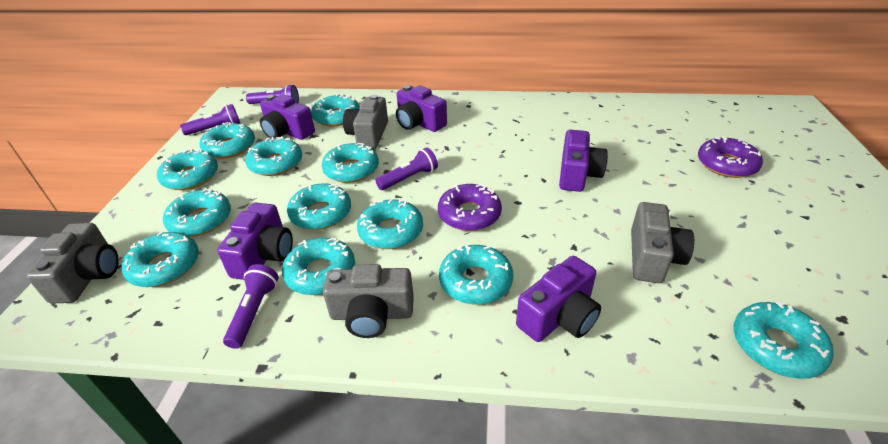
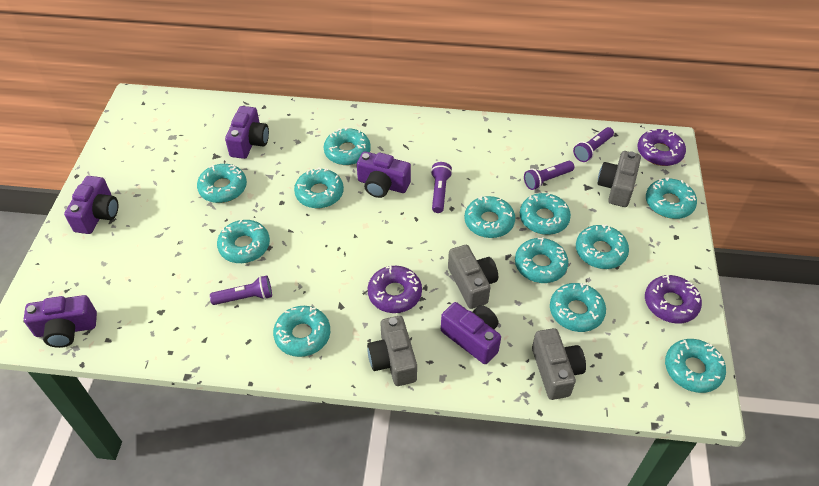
purple donut: 2 -> 3

